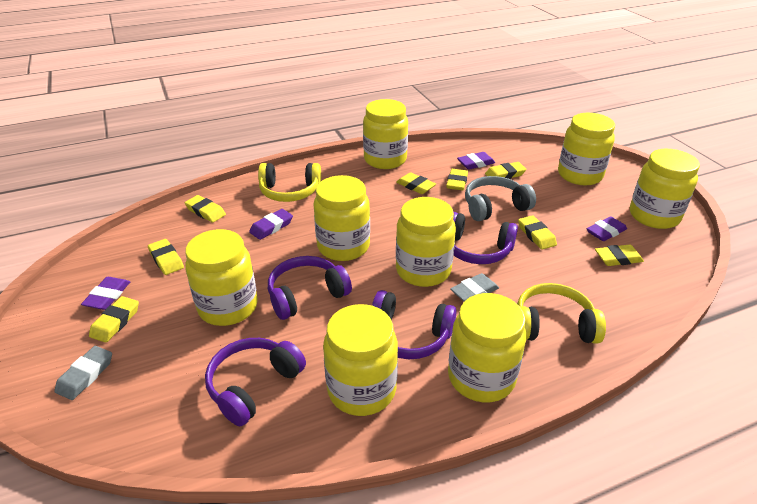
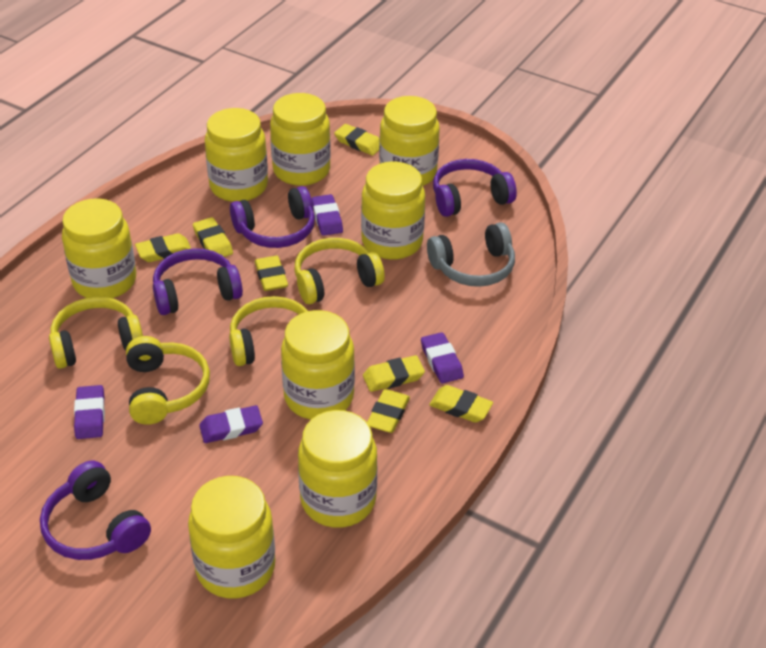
grey eraser: 2 -> 0
yellow eraser: 8 -> 7
yellow headphones: 2 -> 4

